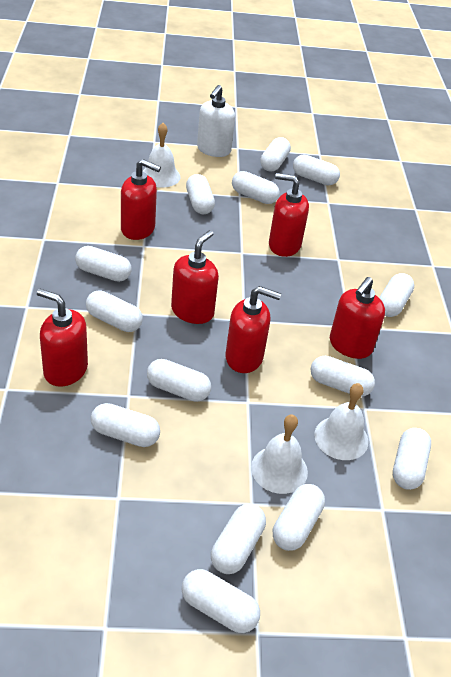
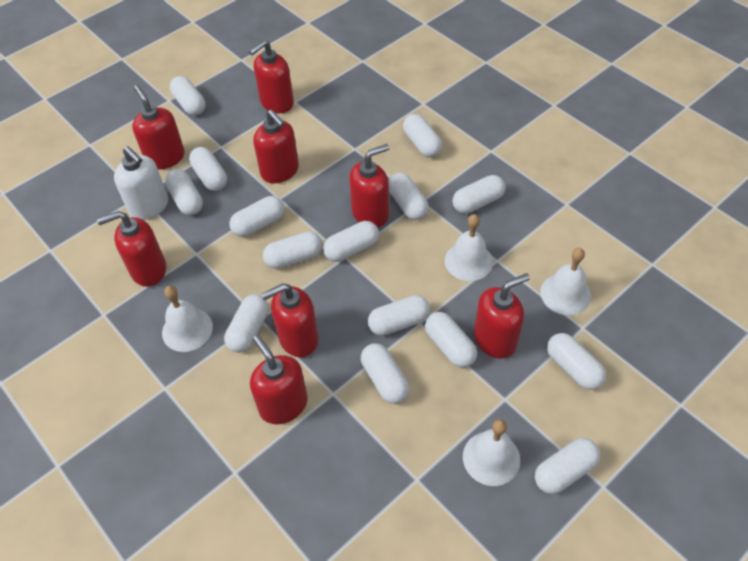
red soap dispenser: 6 -> 8
white bell: 3 -> 4
white capsule: 14 -> 15

